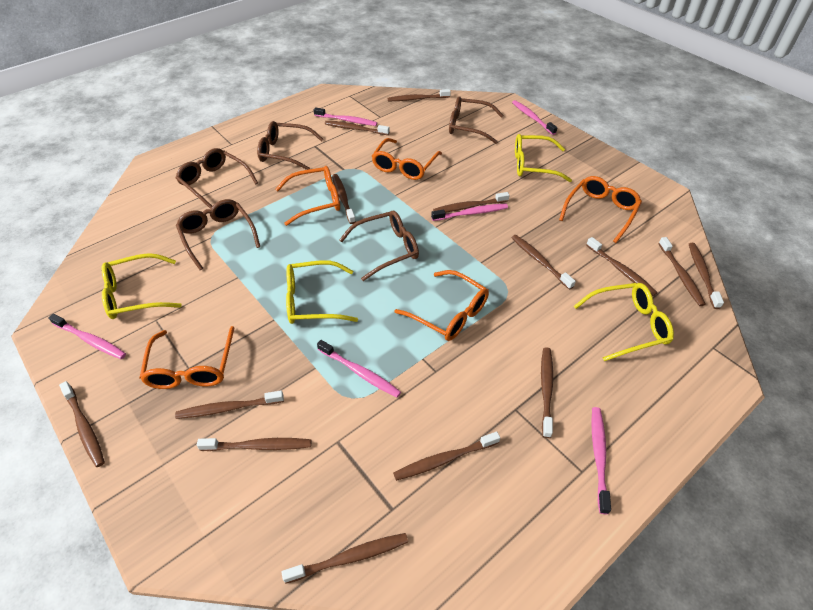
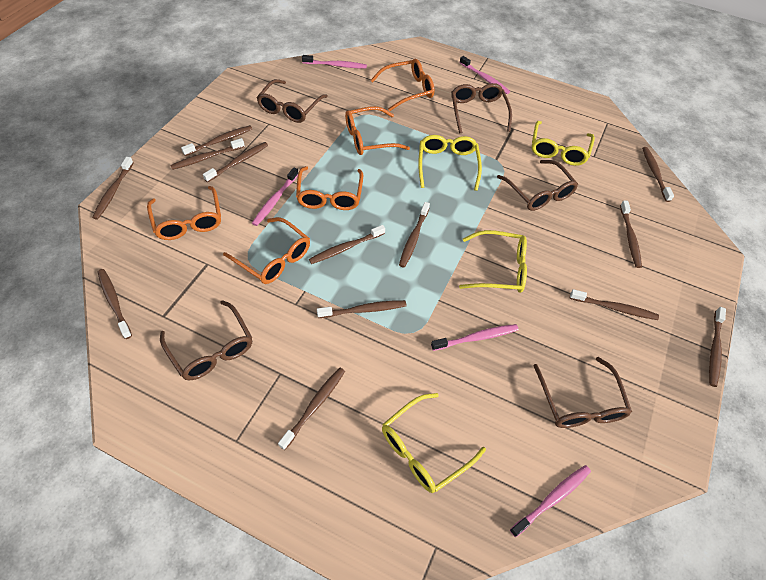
brown toothbrush: 14 -> 13
pink toothbrush: 6 -> 5

